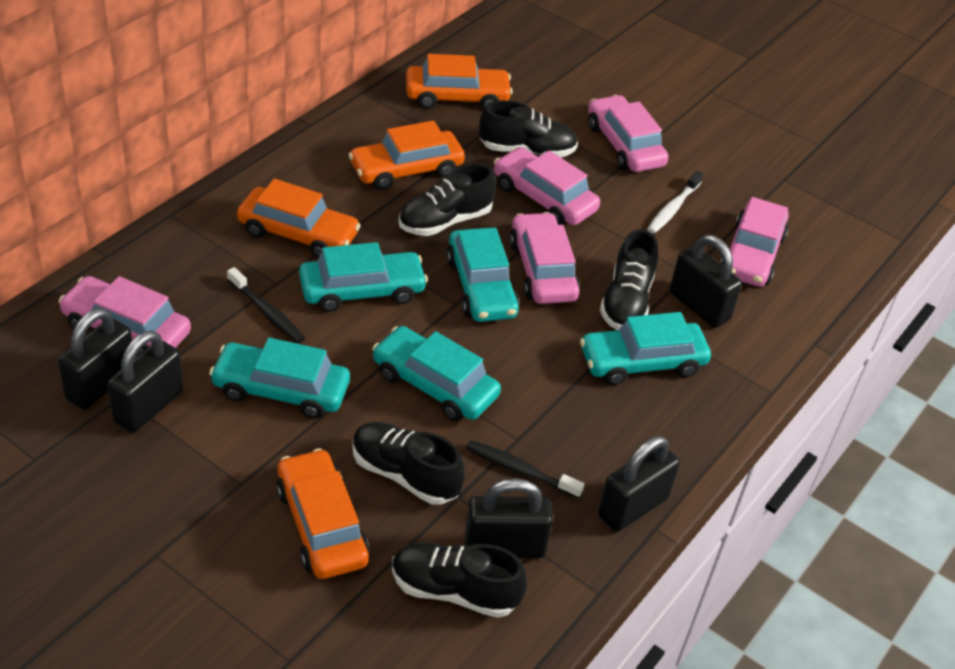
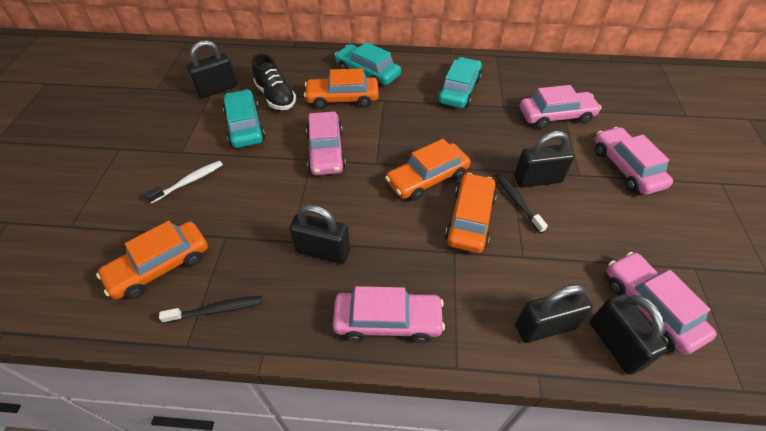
black shoe: 5 -> 1
turquoise car: 5 -> 3

